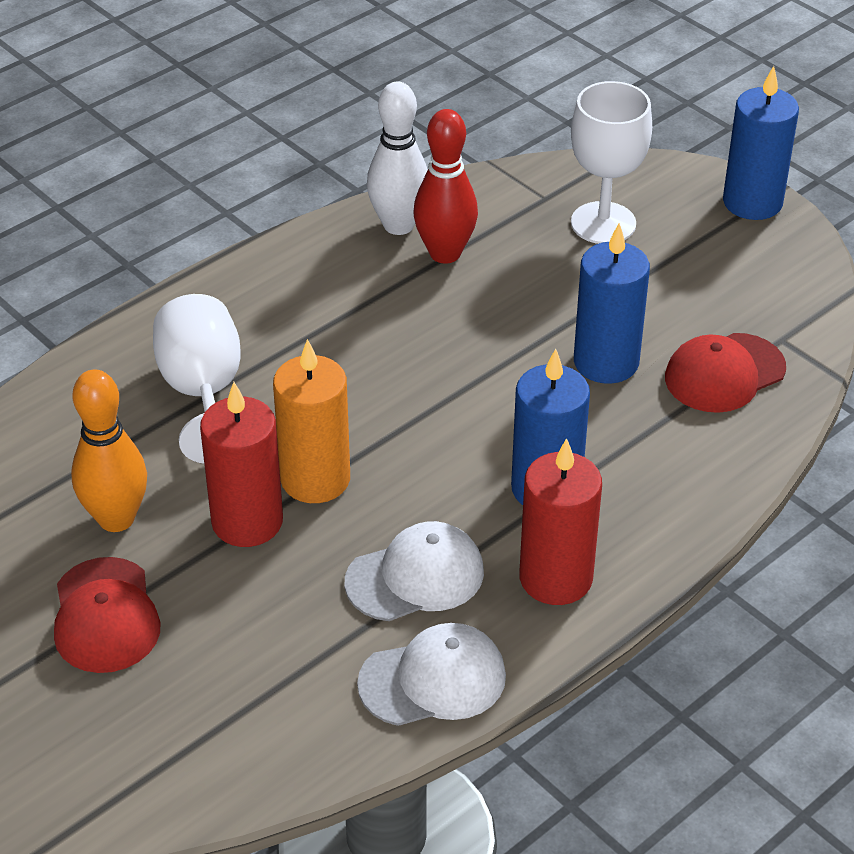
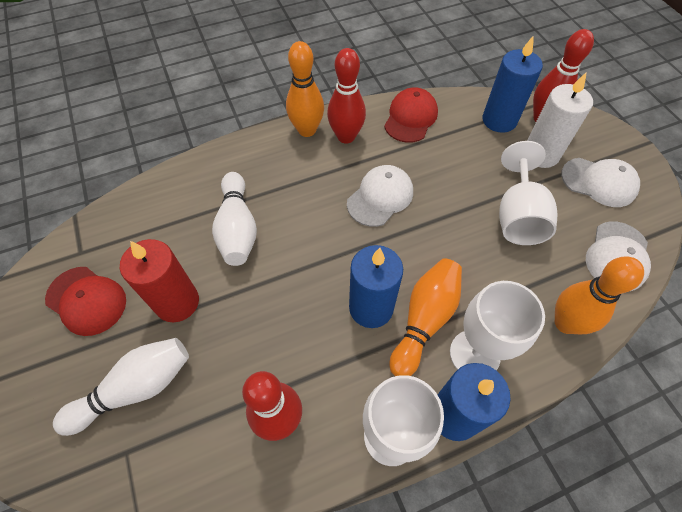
orange bowling pin: 1 -> 3
orange candle: 1 -> 0
red bowling pin: 1 -> 3
red candle: 2 -> 1
white bowling pin: 1 -> 2
white candle: 0 -> 1
white cap: 2 -> 3
white goblet: 2 -> 3

